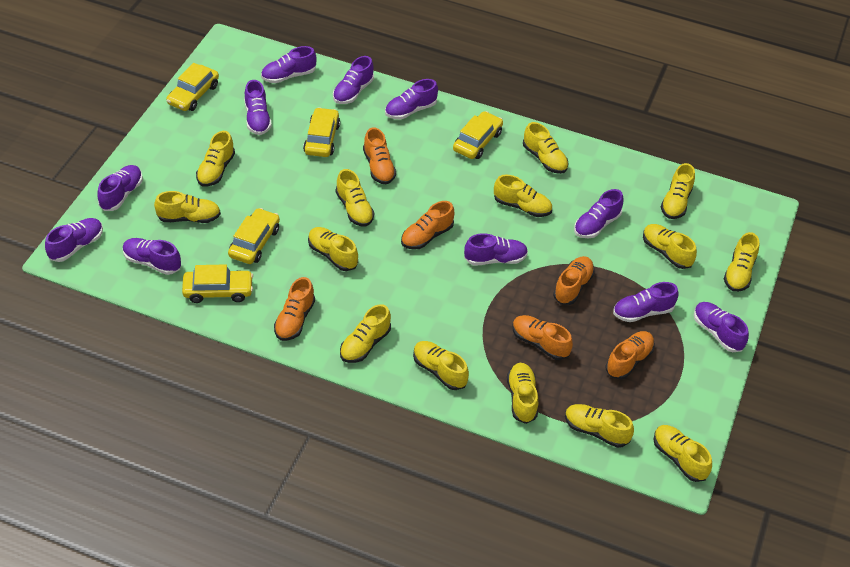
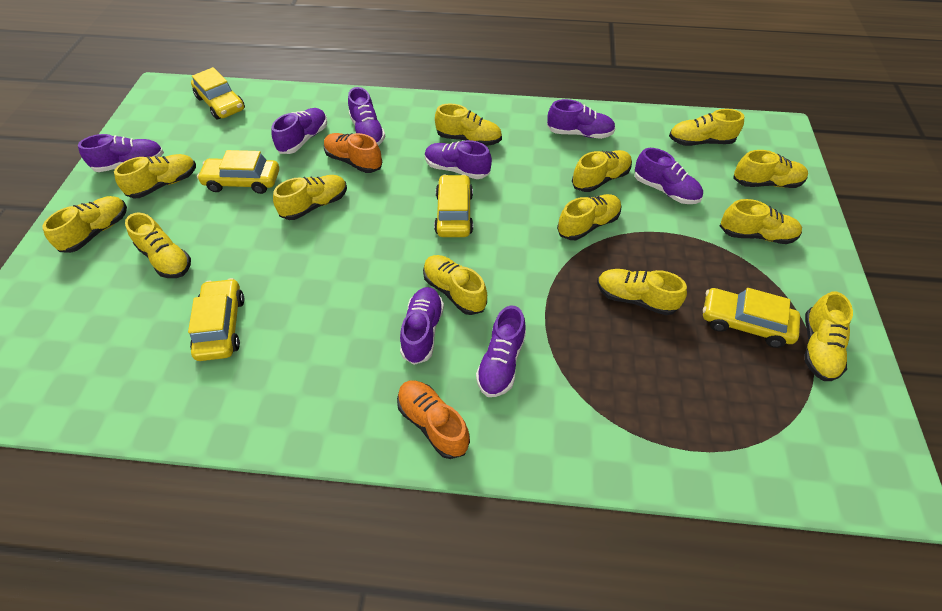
orange shoe: 6 -> 2
purple shoe: 11 -> 8
yellow shoe: 14 -> 13

